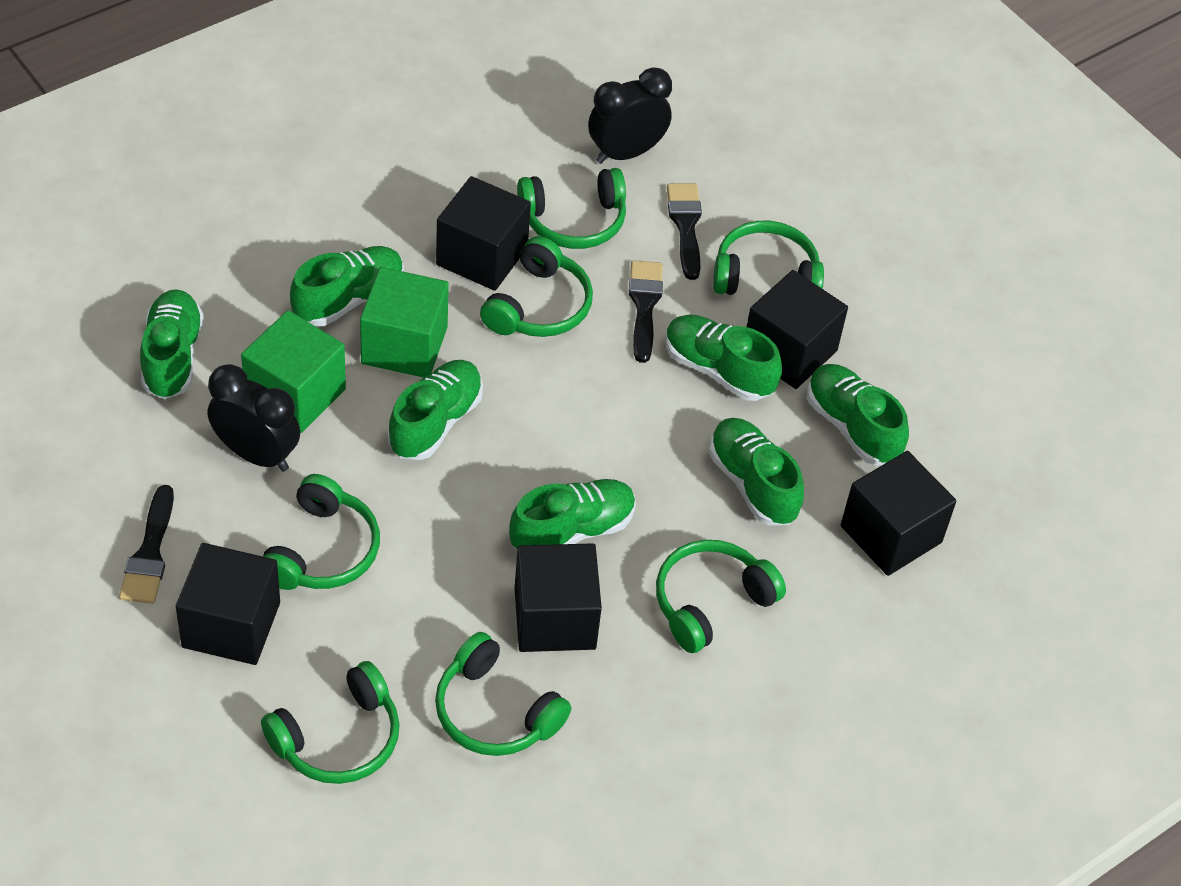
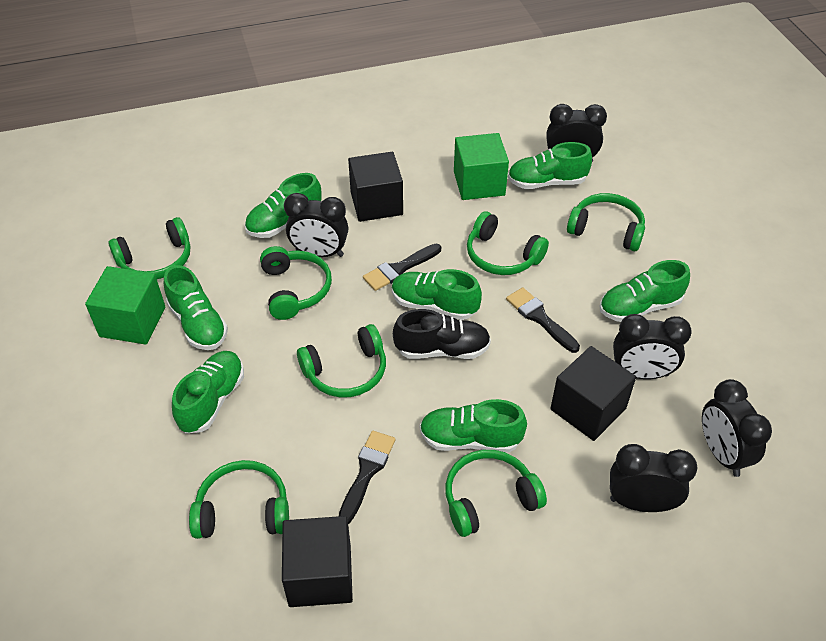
black clock: 2 -> 5
black cube: 5 -> 3
black shoe: 0 -> 1

